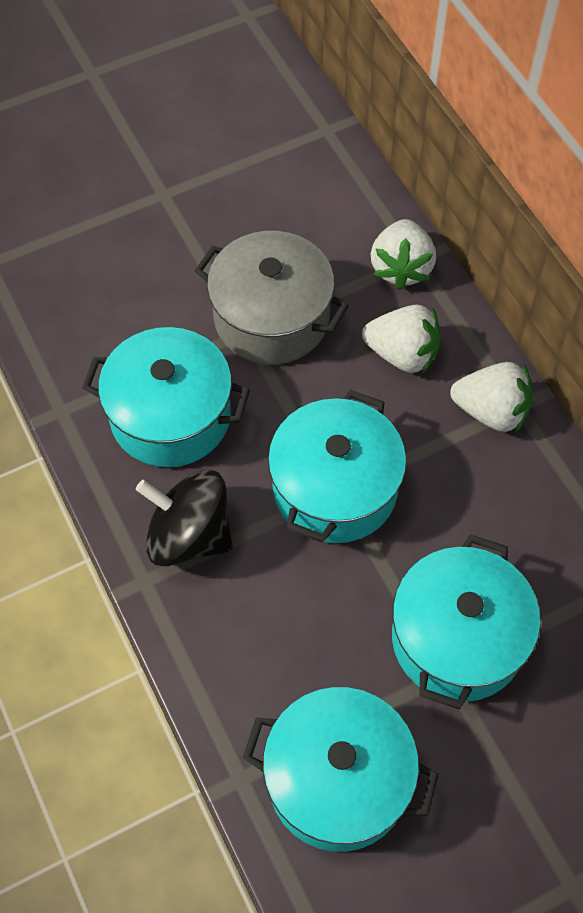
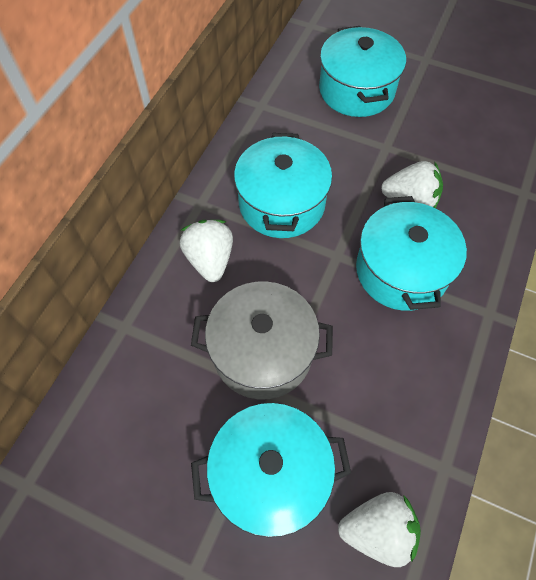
black spinning top: 1 -> 0

